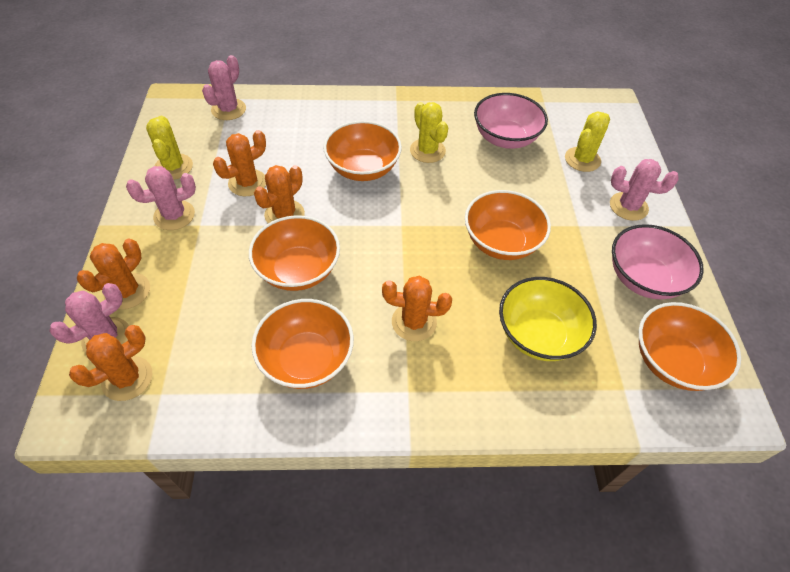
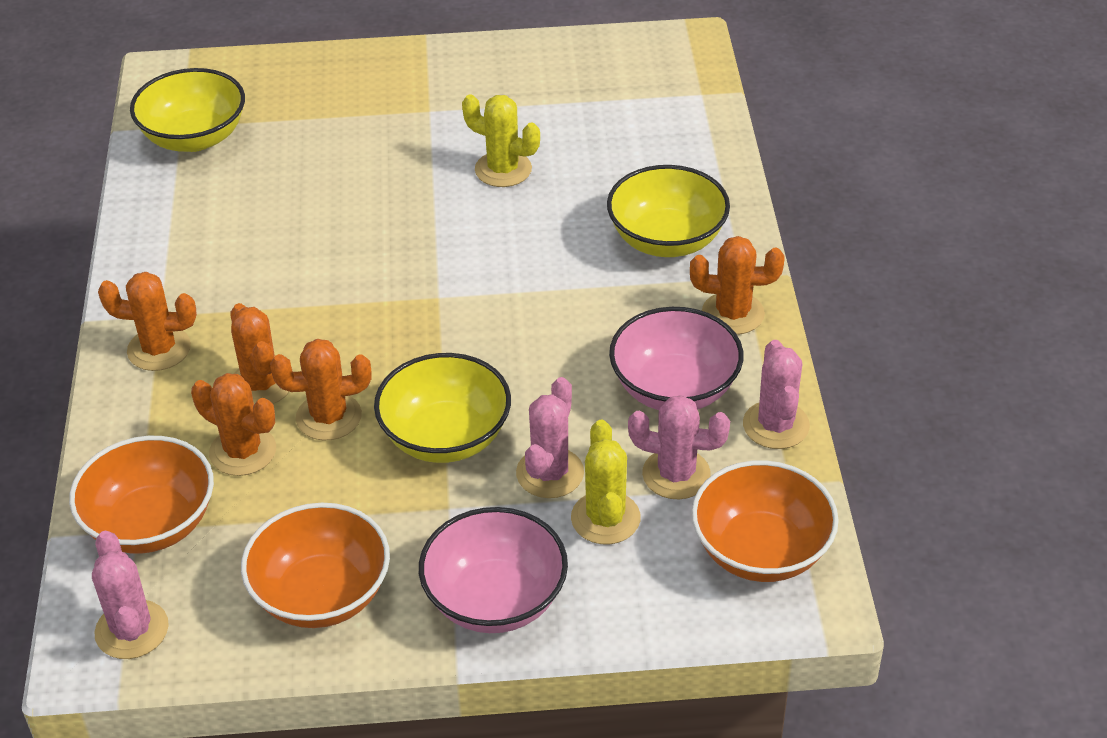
orange bowl: 5 -> 3
yellow bowl: 1 -> 3
yellow cactus: 3 -> 2

